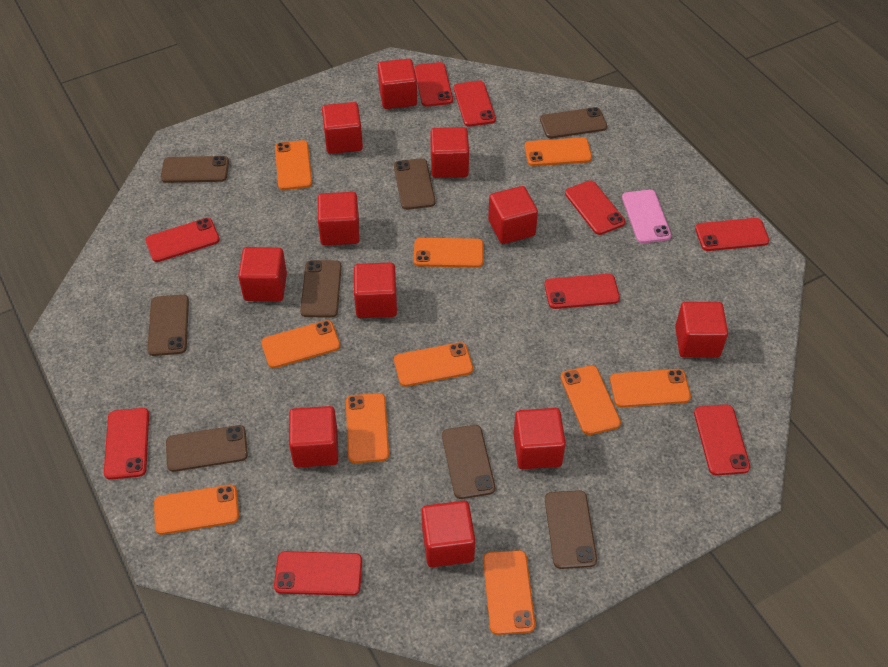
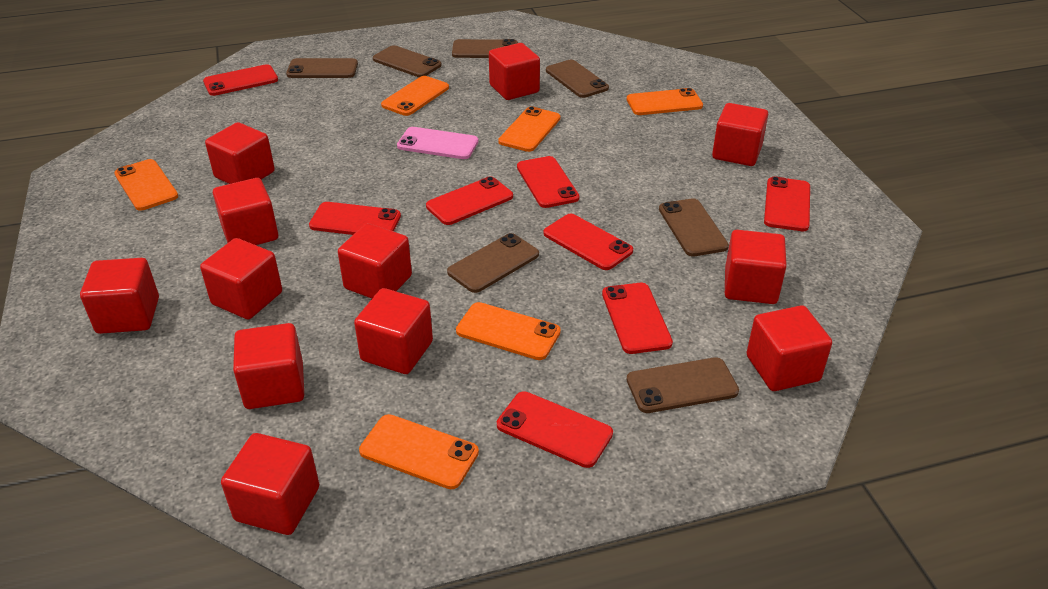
brown phone: 8 -> 7
orange phone: 10 -> 6
red cube: 11 -> 12
red phone: 9 -> 8

